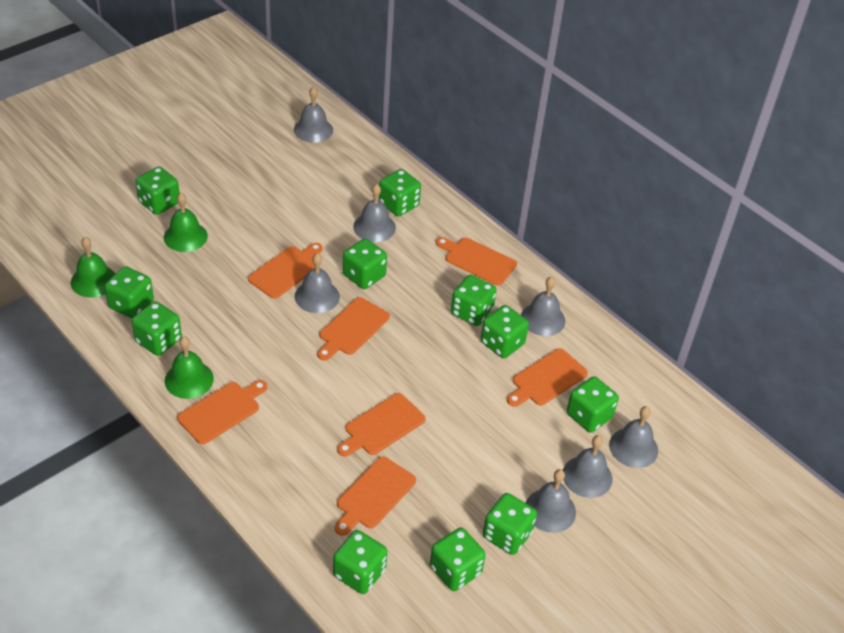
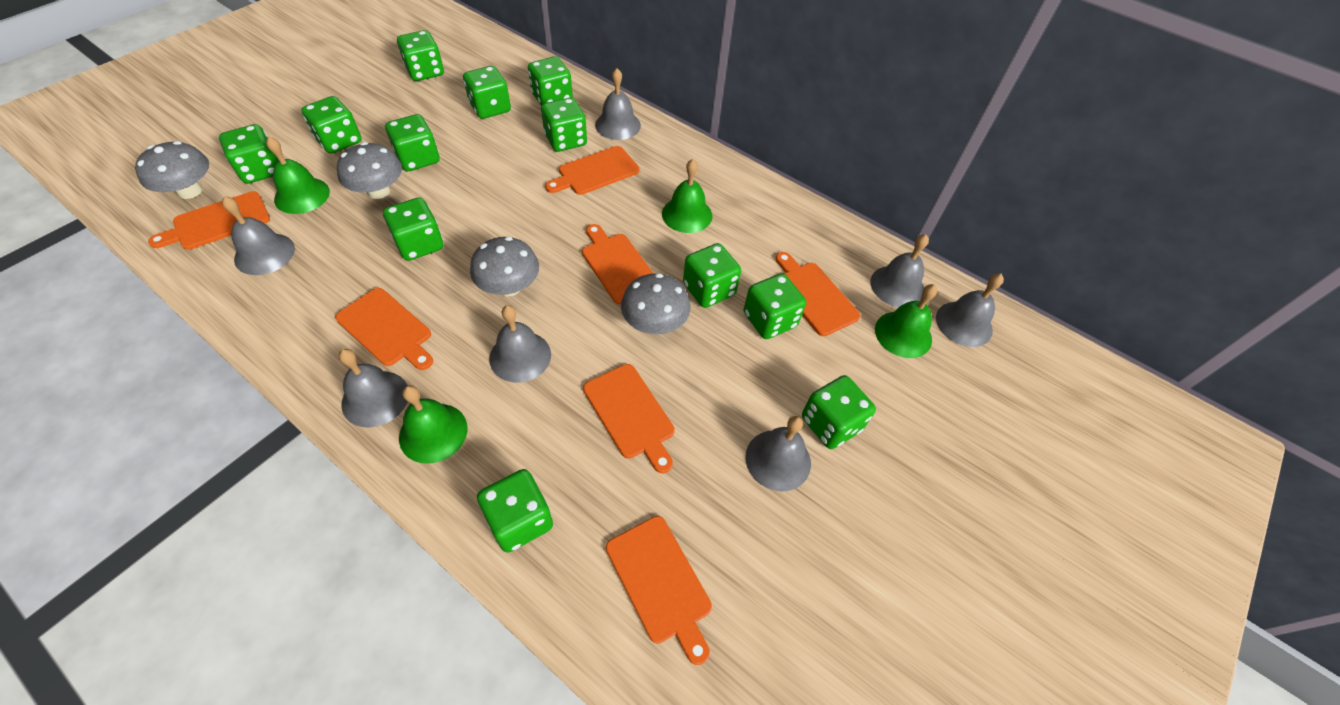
green bell: 3 -> 4
green dice: 11 -> 12
grey mushroom: 0 -> 4

